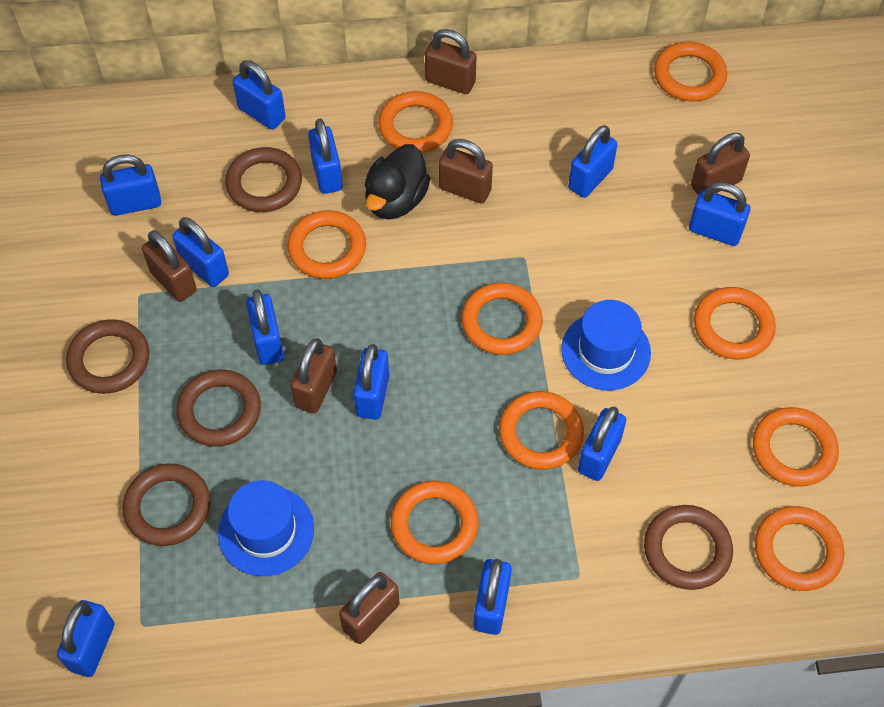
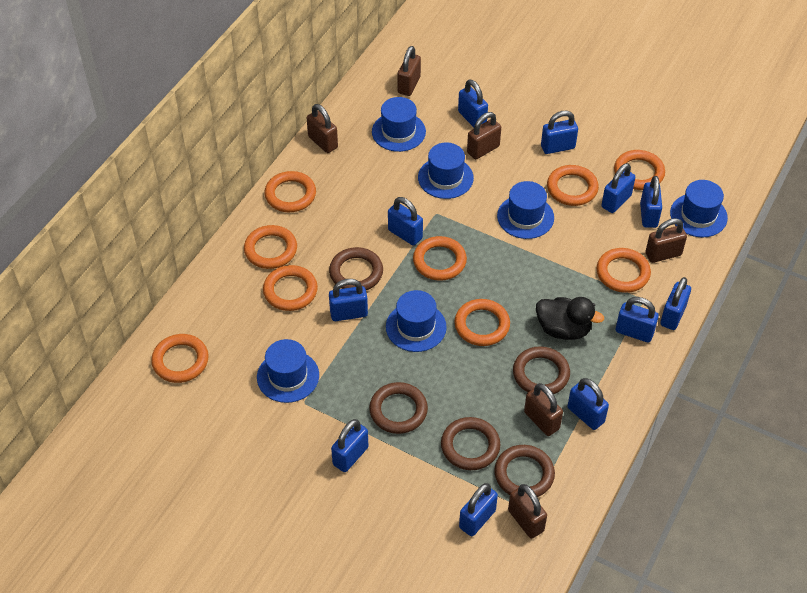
blue hat: 2 -> 6

